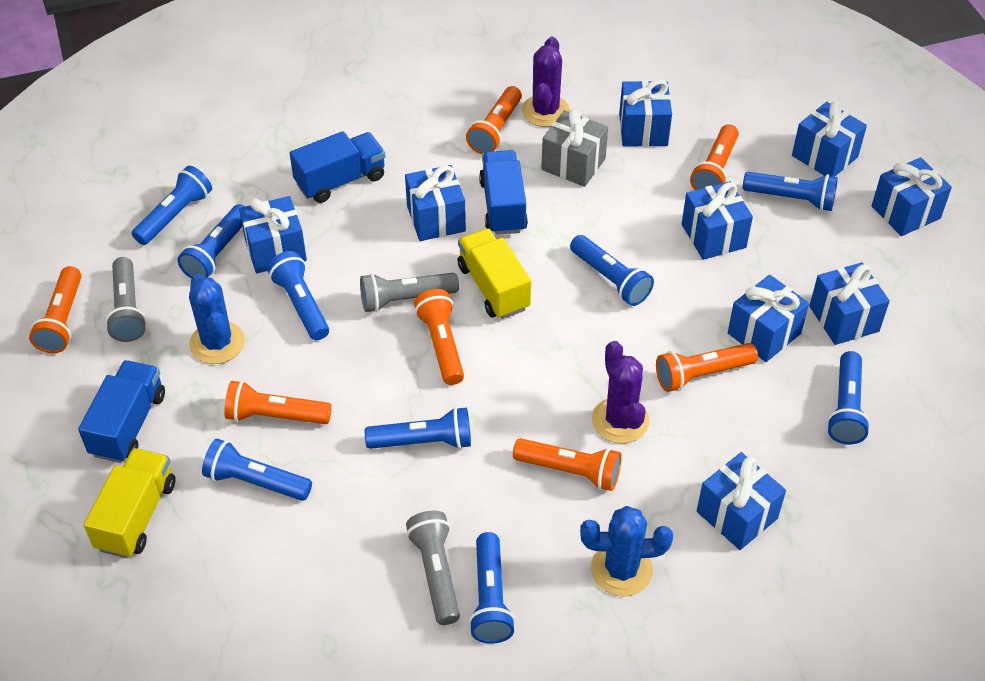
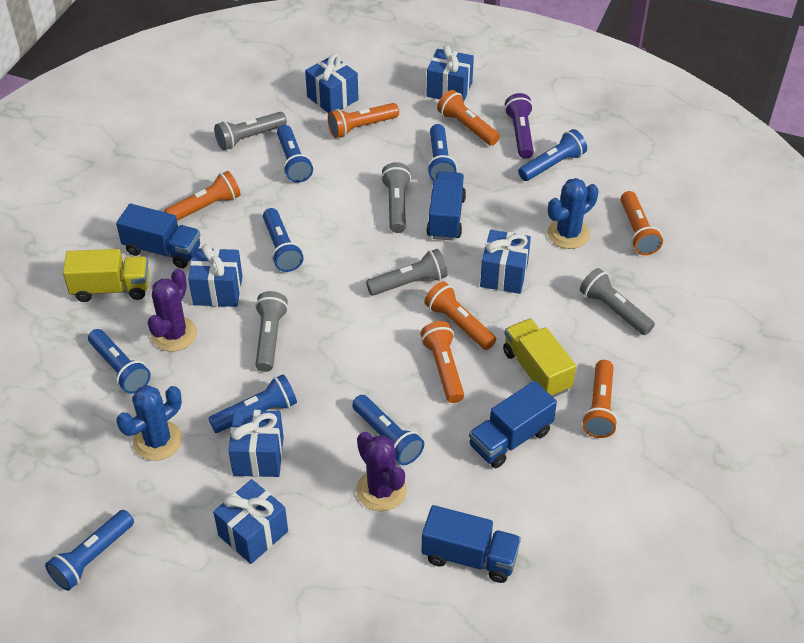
blue flashlight: 9 -> 8
blue gift: 9 -> 6
blue truck: 3 -> 4
grey flashlight: 3 -> 5
grey gift: 1 -> 0
purple flashlight: 0 -> 1

